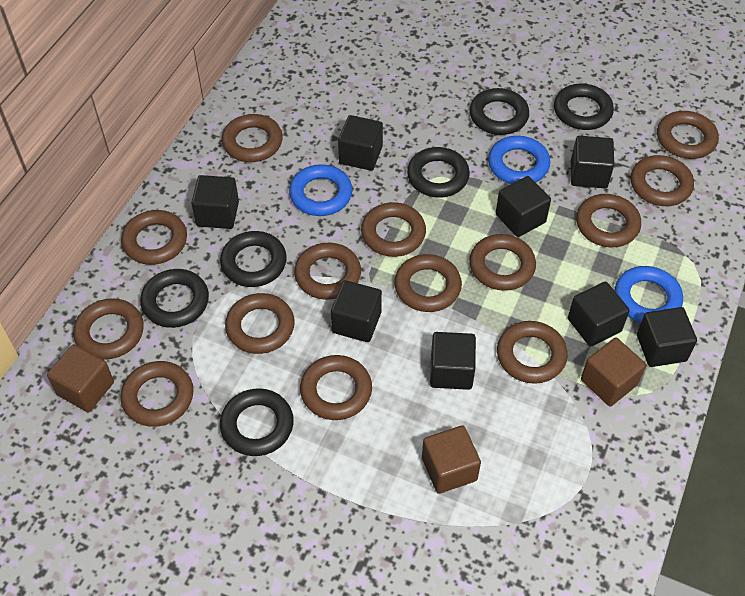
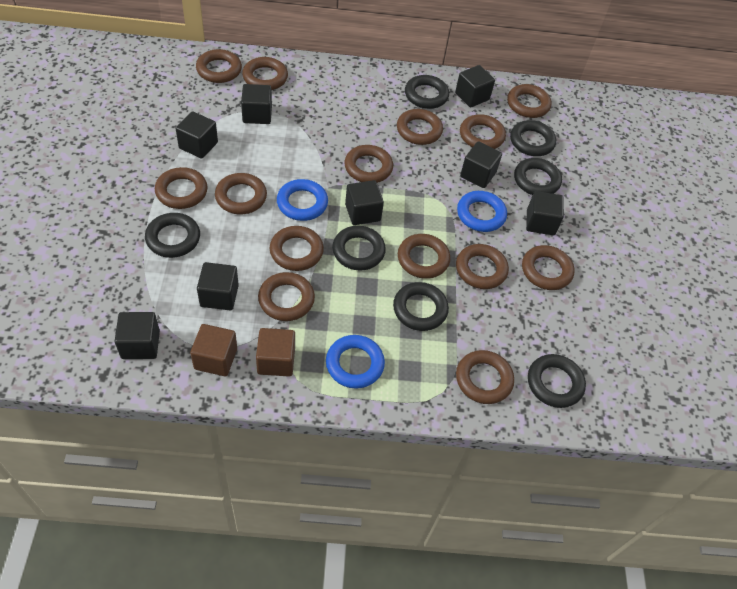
black ring: 6 -> 7
brown cube: 3 -> 2

